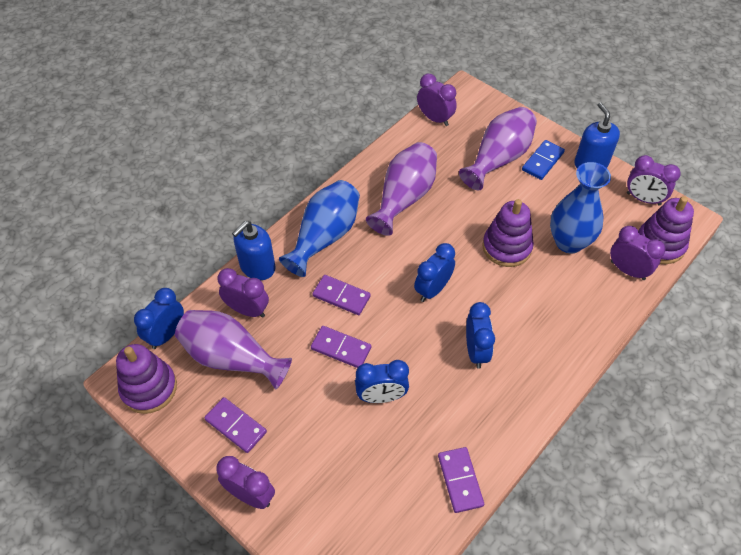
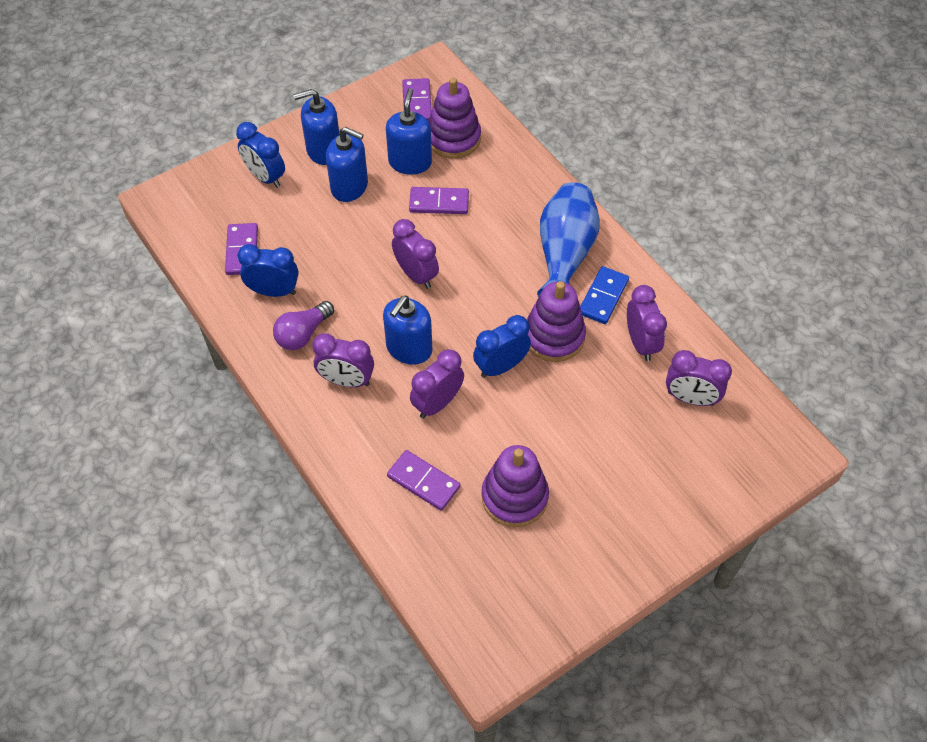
blue clock: 4 -> 3
blue soap dispenser: 2 -> 4
blue vase: 2 -> 1
purple light bulb: 0 -> 1
purple vase: 3 -> 0

